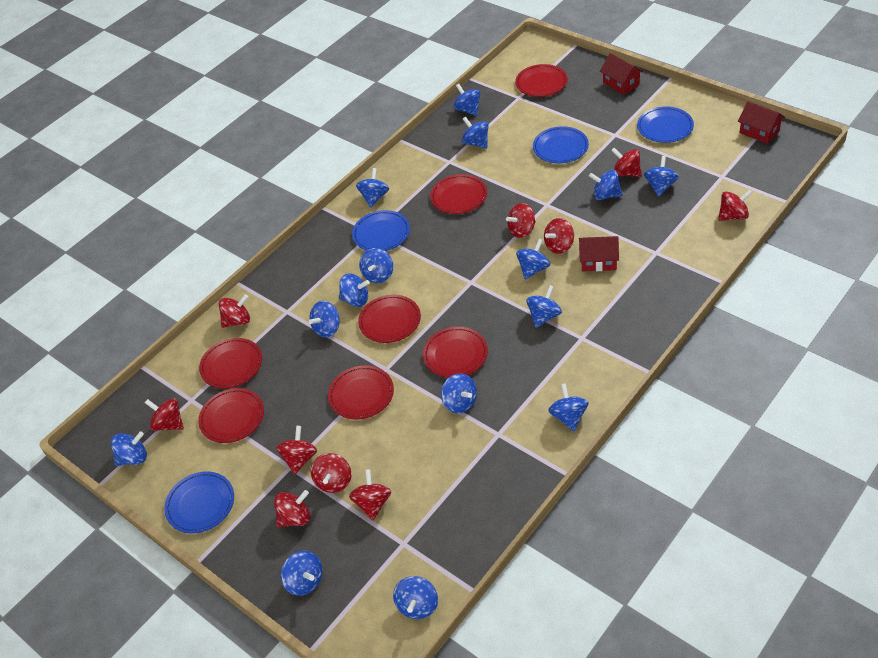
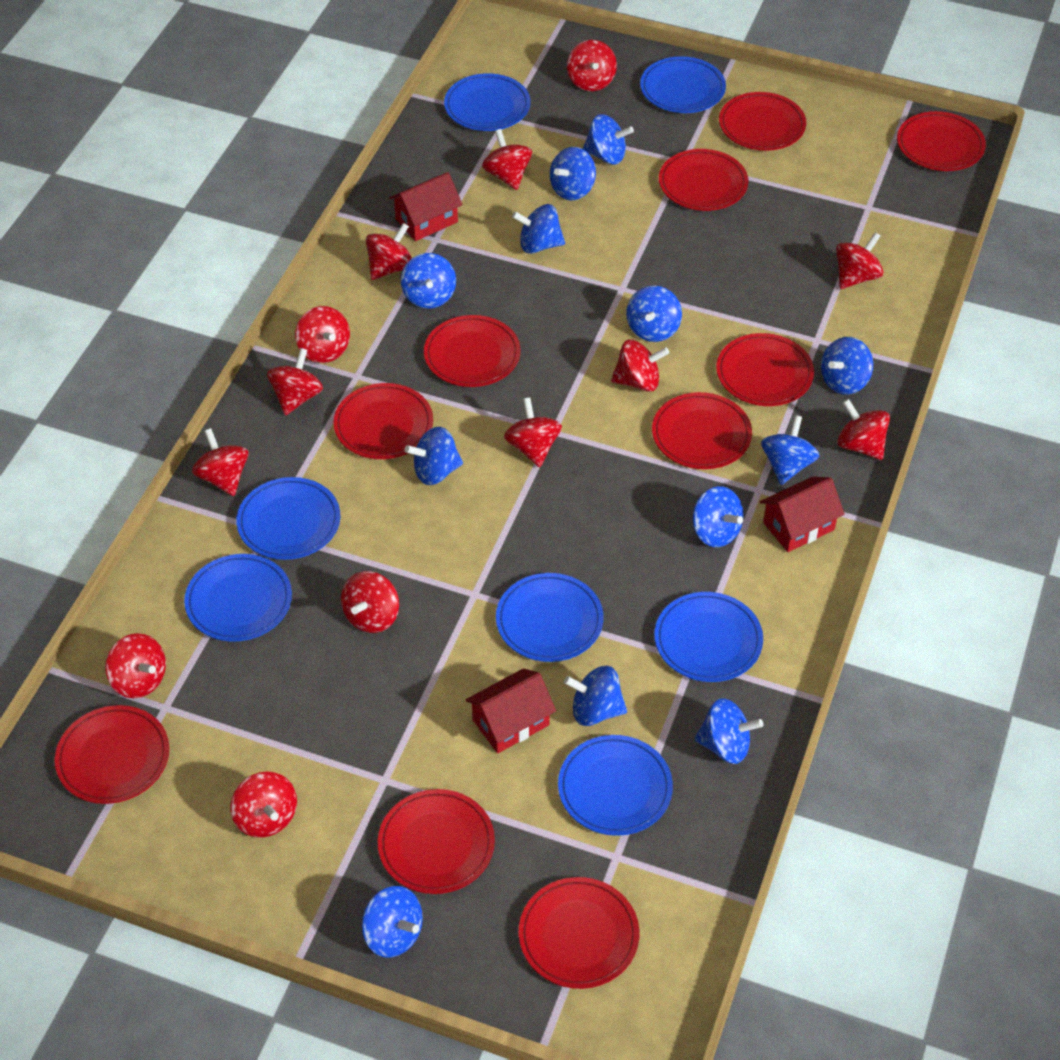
blue plate: 4 -> 7
blue spinning top: 15 -> 12
red plate: 7 -> 10
red spinning top: 10 -> 13

